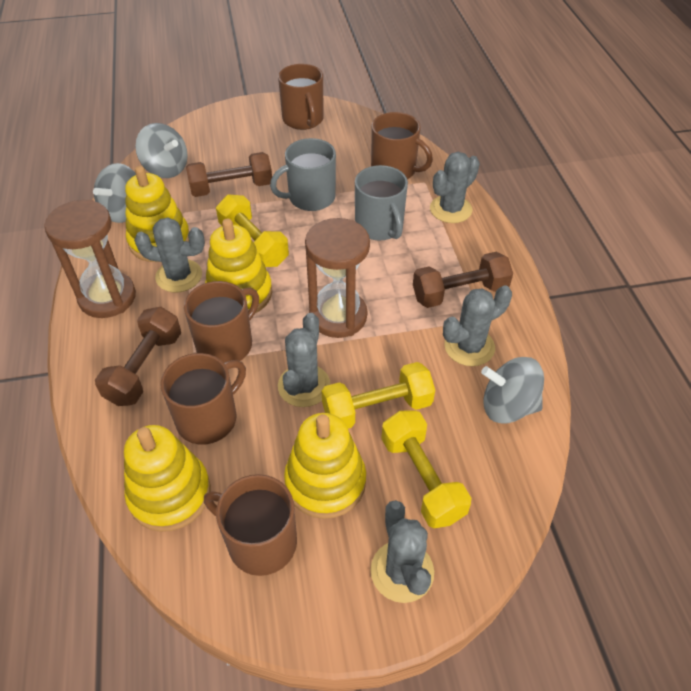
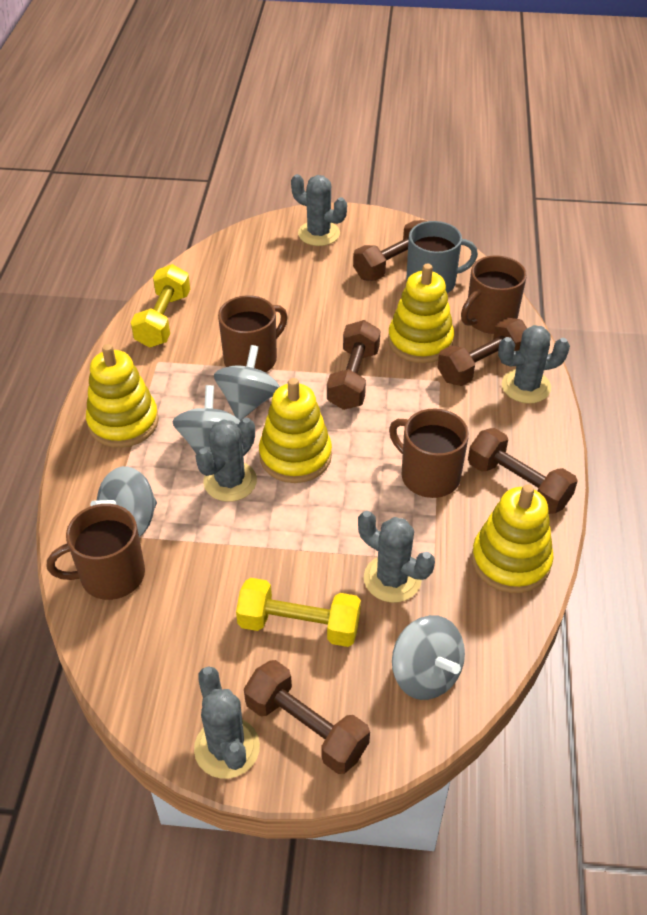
brown dumbbell: 3 -> 5
brown hourglass: 2 -> 0
brown mug: 5 -> 4
grey mug: 2 -> 1
grey spinning top: 3 -> 4
yellow dumbbell: 3 -> 2

